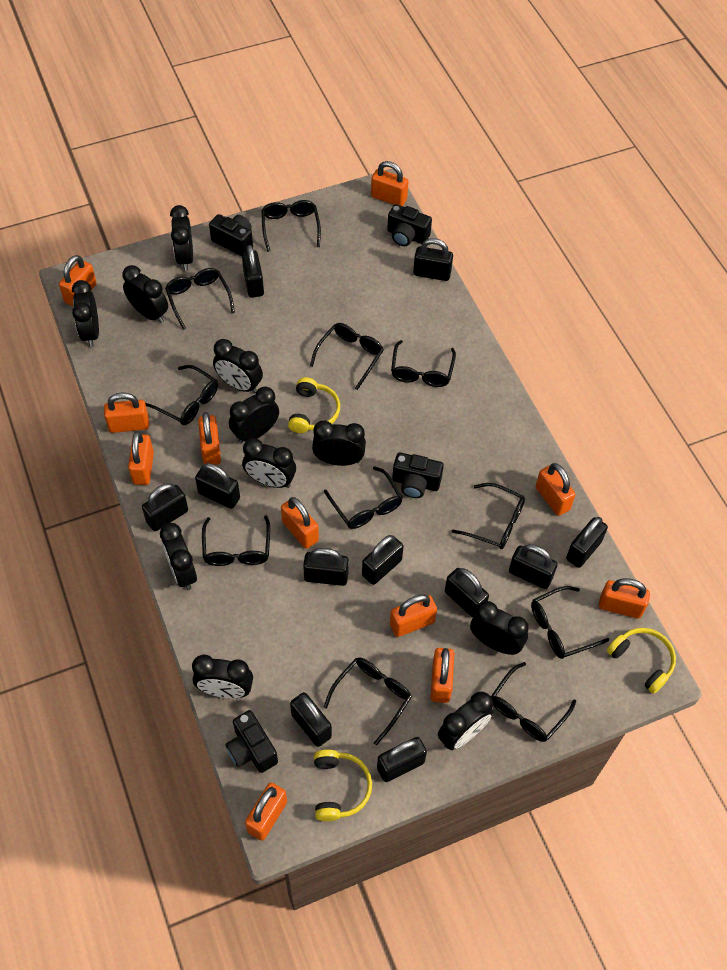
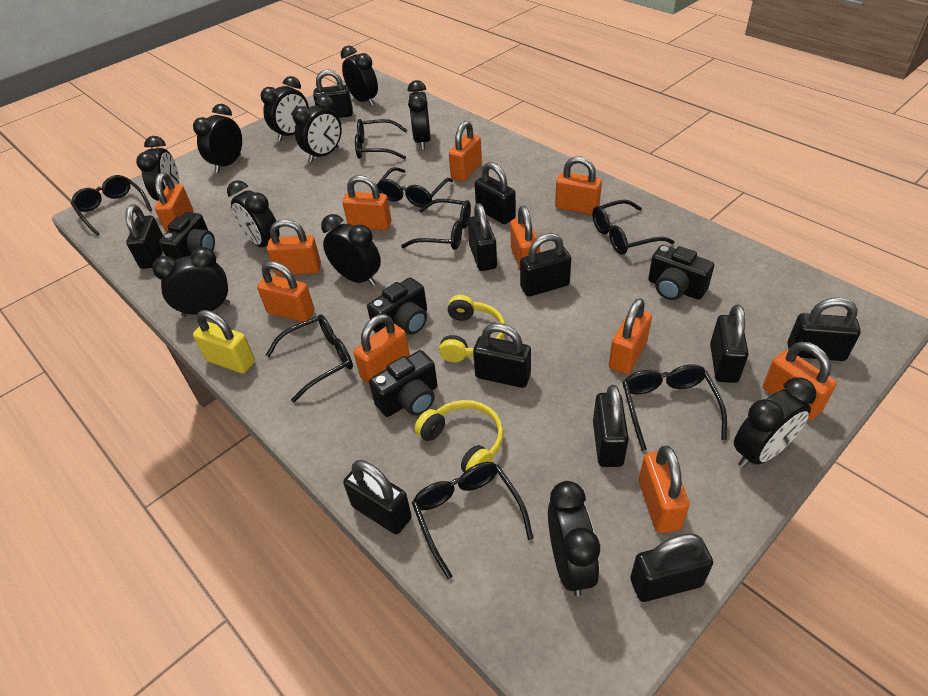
black glasses: 11 -> 8
yellow headphones: 3 -> 2
yellow padlock: 0 -> 1

